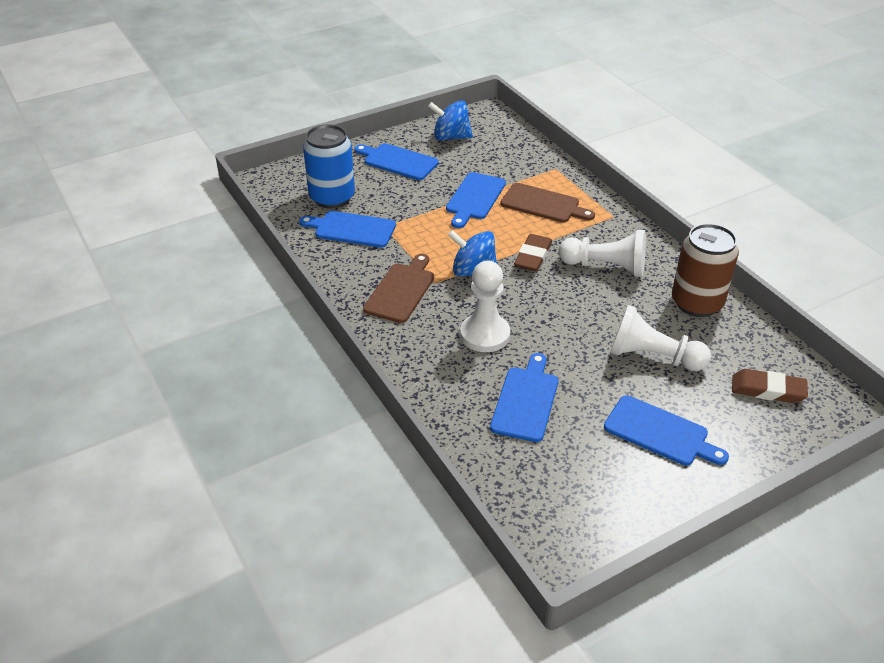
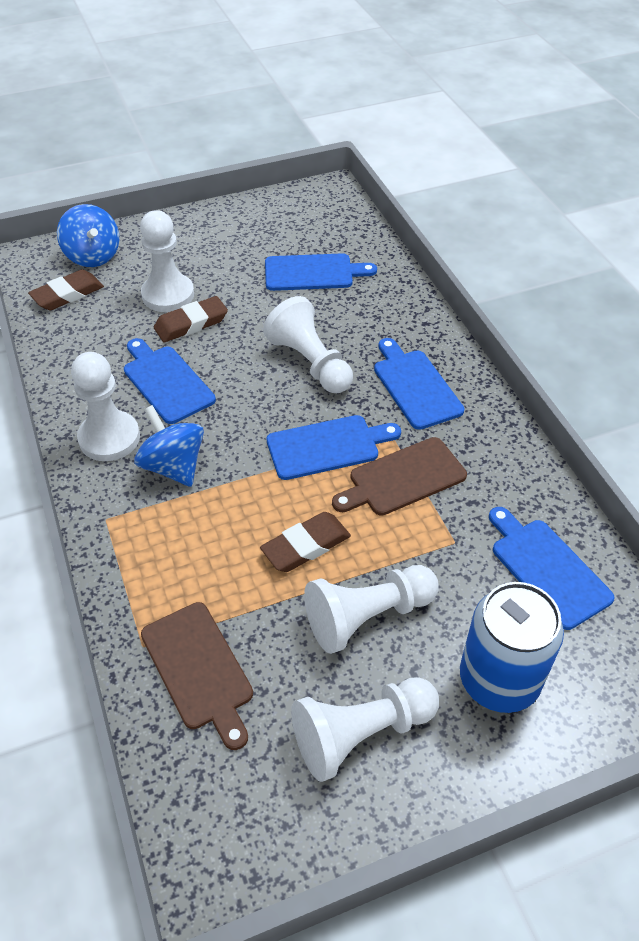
brown can: 1 -> 0
brown eraser: 2 -> 3
white pawn: 3 -> 5

